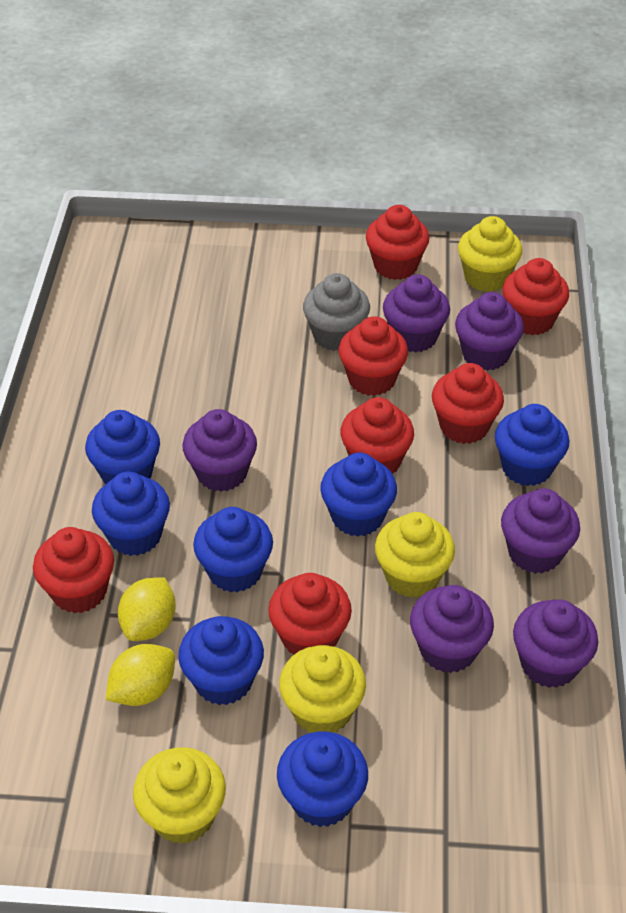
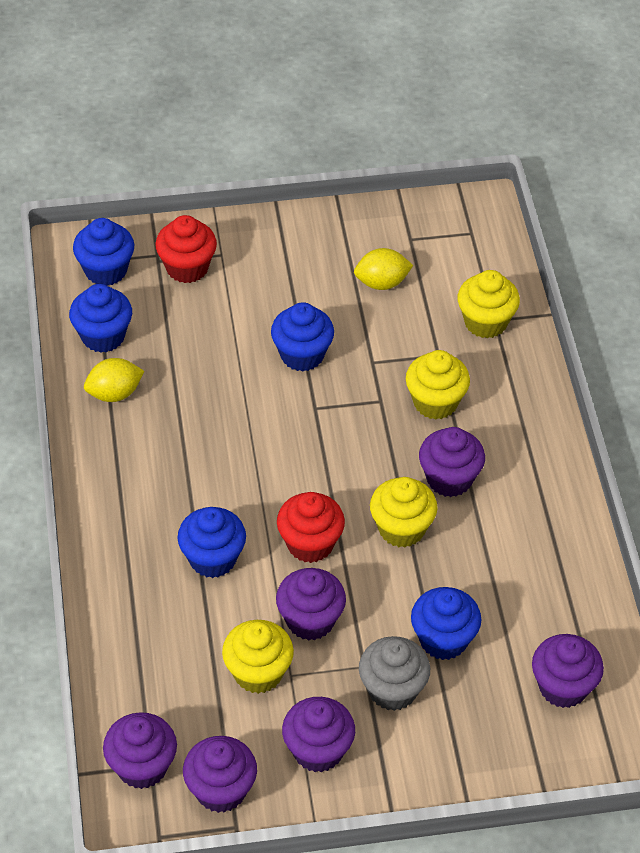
blue cupcake: 7 -> 5
red cupcake: 7 -> 2

